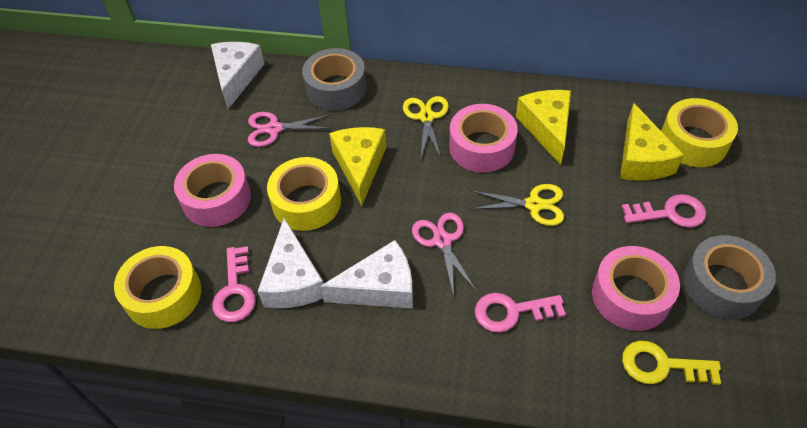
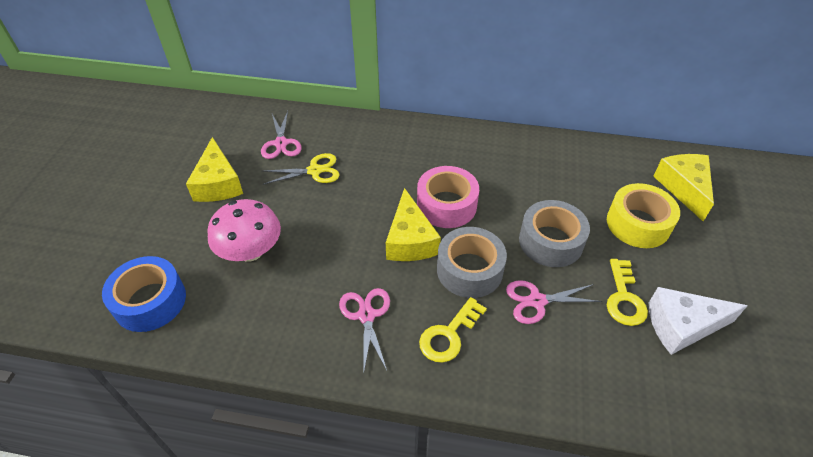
blue tape: 0 -> 1
pink key: 3 -> 0
pink mushroom: 0 -> 1
pink scissors: 2 -> 3
pink tape: 3 -> 1
white cheese: 3 -> 1
yellow key: 1 -> 2
yellow scissors: 2 -> 1
yellow tape: 3 -> 1

